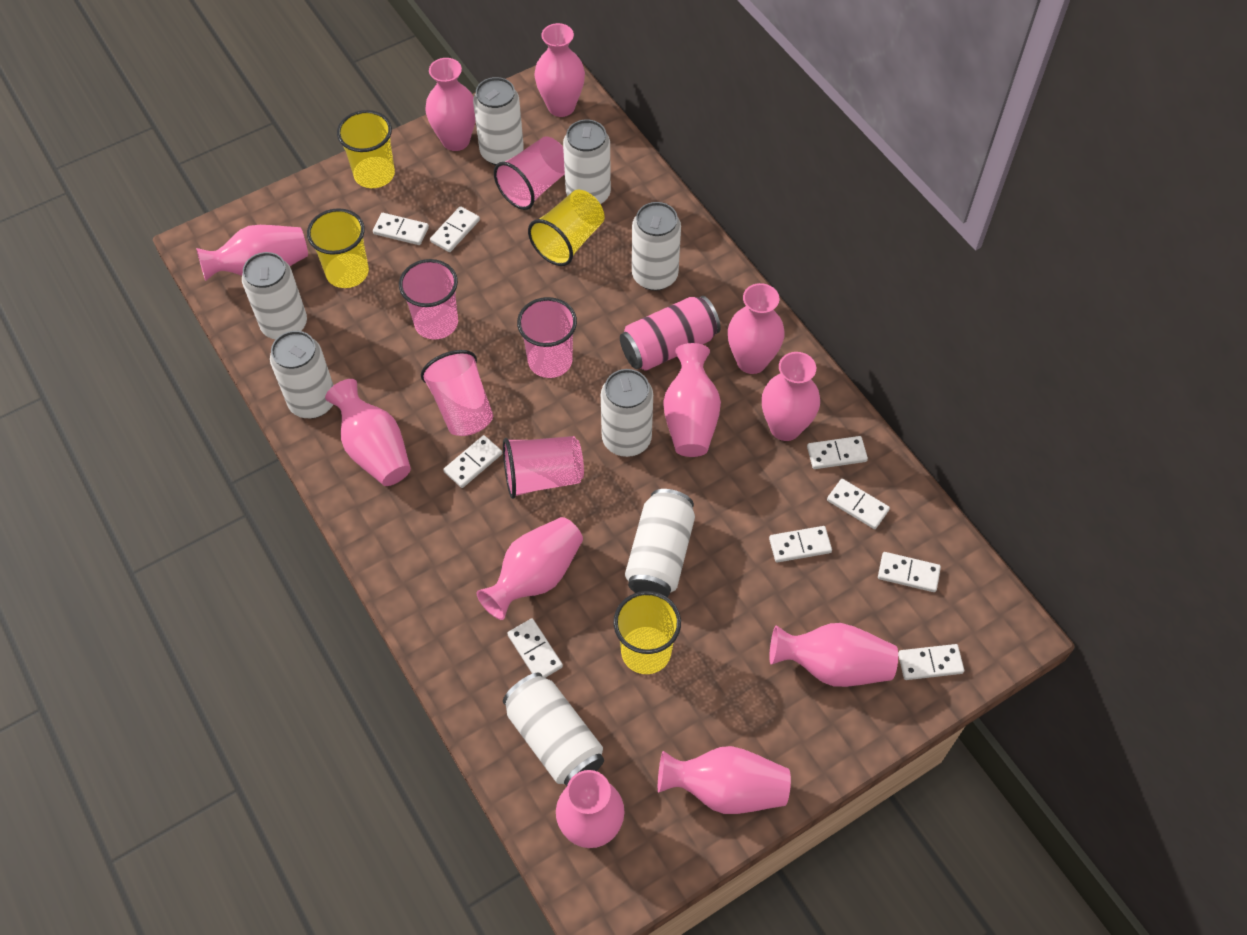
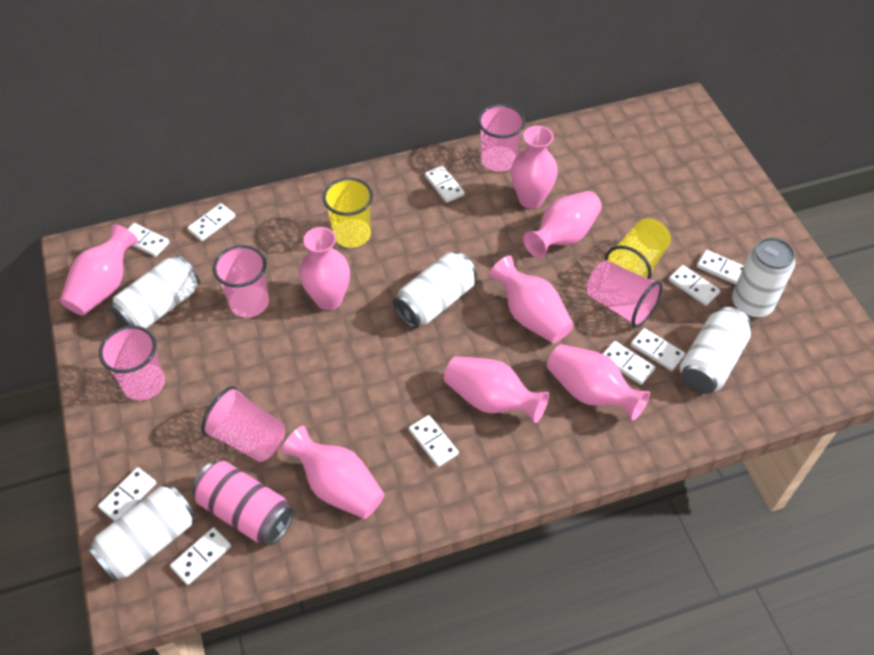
pink vase: 11 -> 8
white can: 8 -> 5
white domino: 9 -> 10
yellow cup: 4 -> 2

